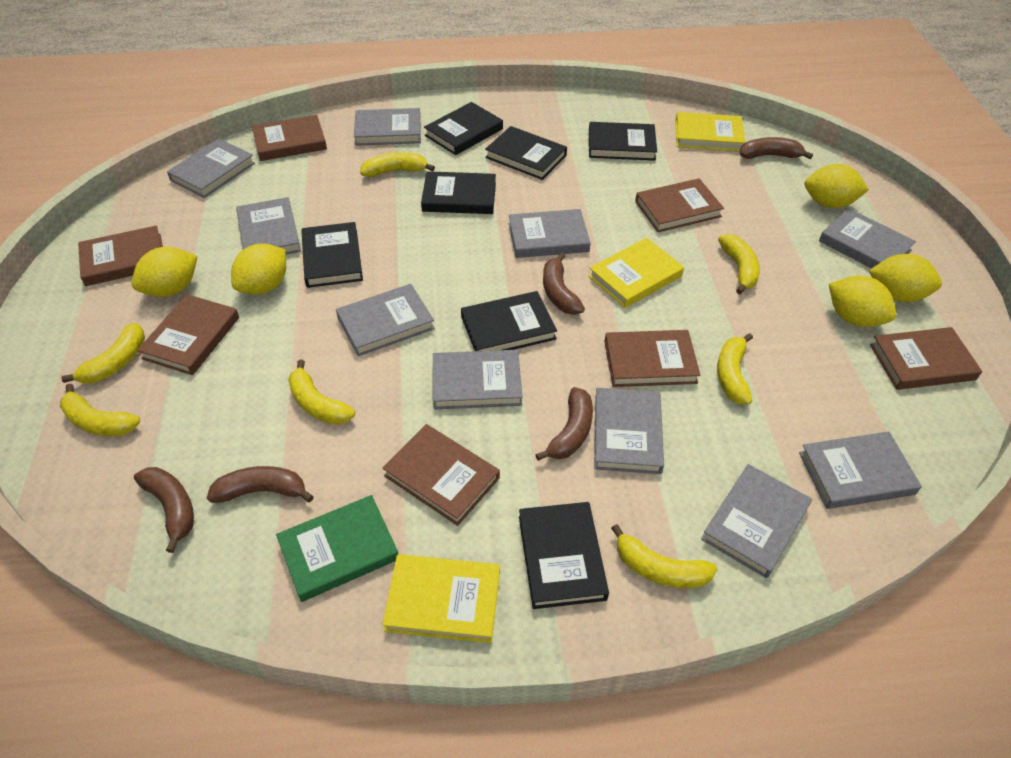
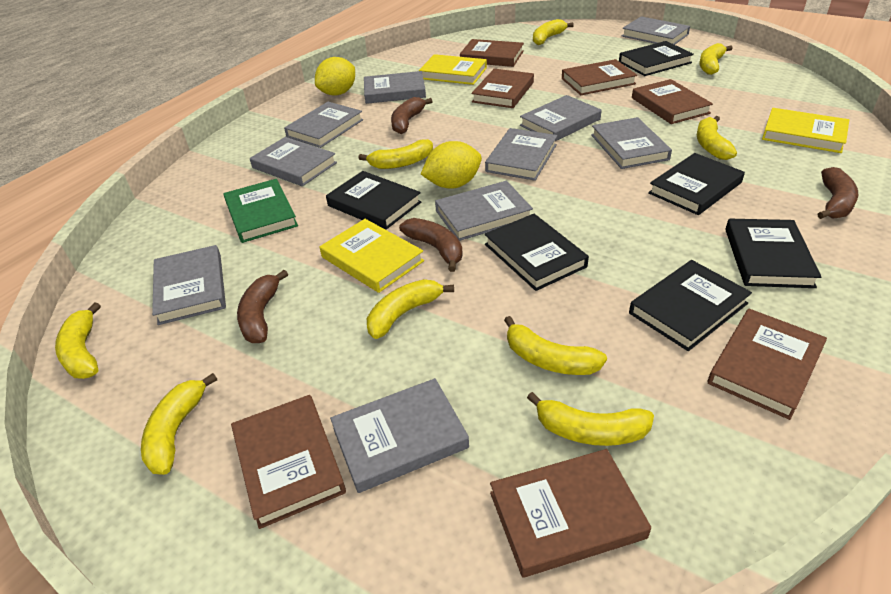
black book: 7 -> 6
brown banana: 5 -> 4
yellow banana: 7 -> 9
yellow lemon: 5 -> 2

